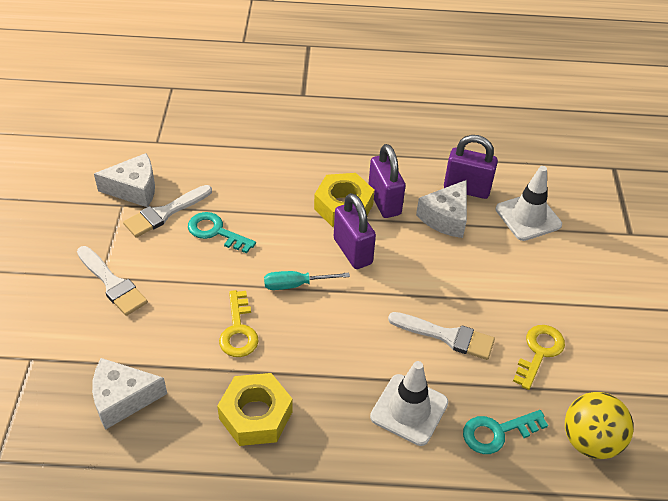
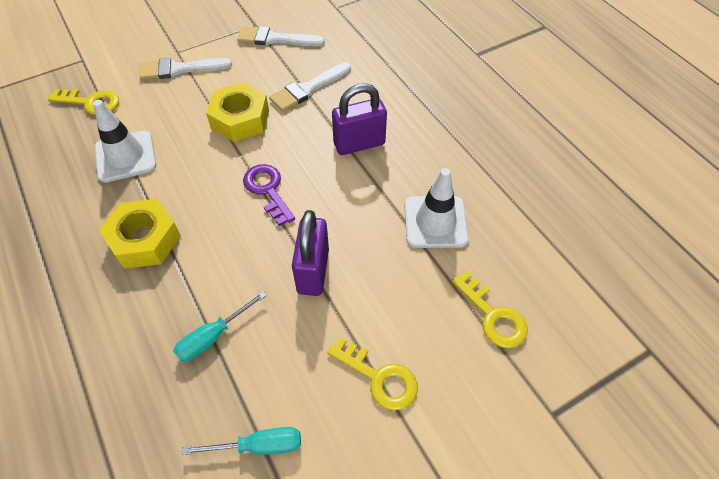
purple key: 0 -> 1
purple padlock: 3 -> 2
turquoise key: 2 -> 0
turquoise screwdriver: 1 -> 2
white cheese: 3 -> 0
yellow ball: 1 -> 0
yellow key: 2 -> 3

